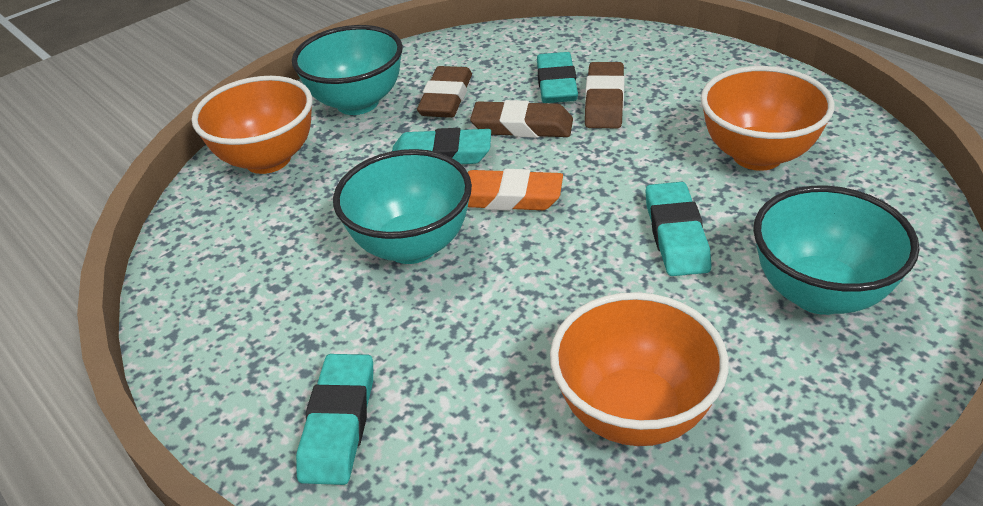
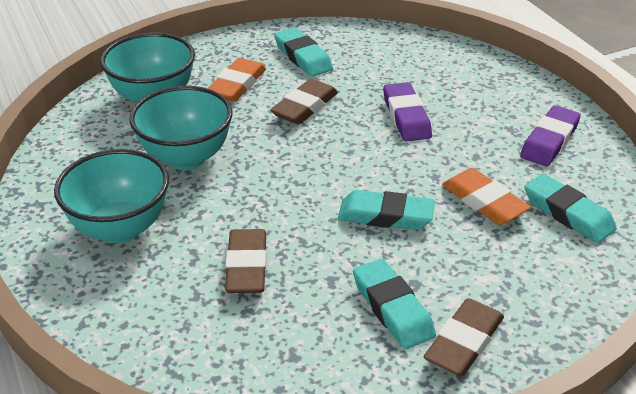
orange bowl: 3 -> 0
orange eraser: 1 -> 2
purple eraser: 0 -> 2

